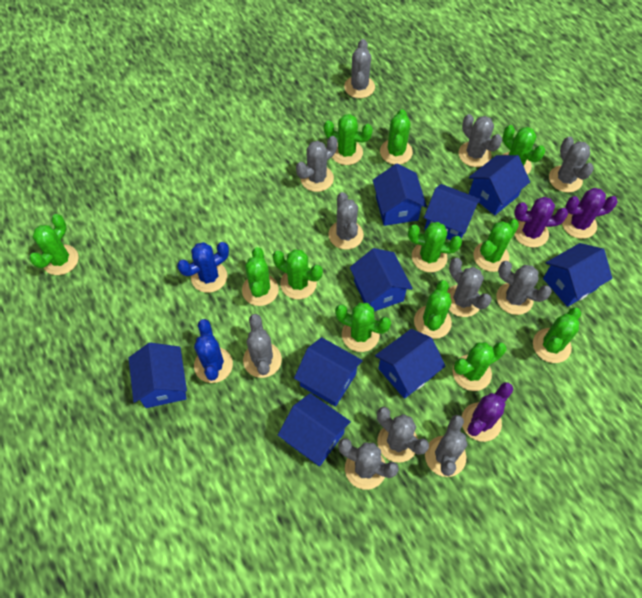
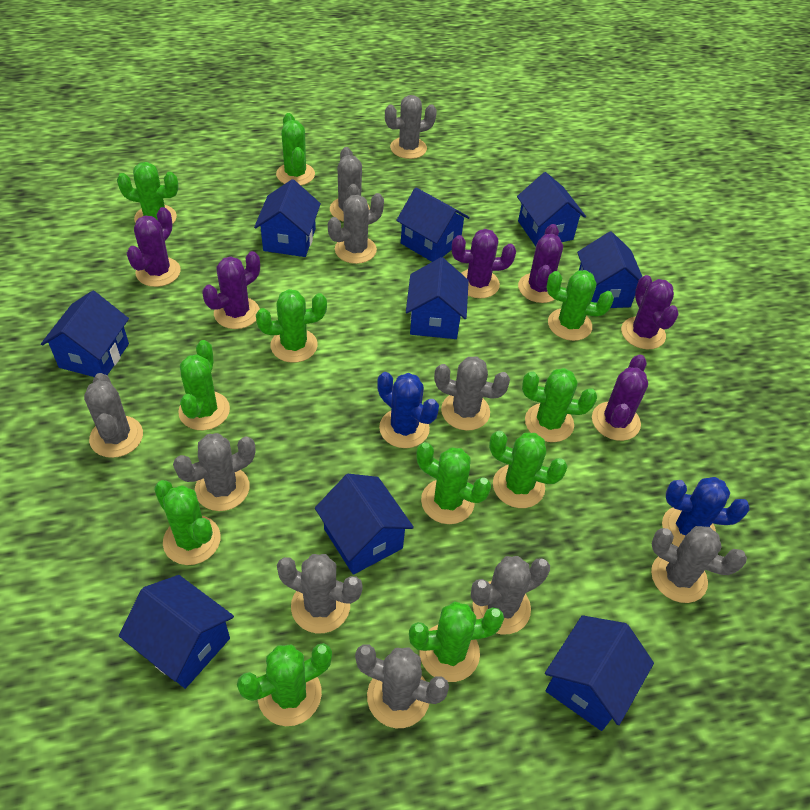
green cactus: 12 -> 11
grey cactus: 11 -> 10
purple cactus: 3 -> 6

